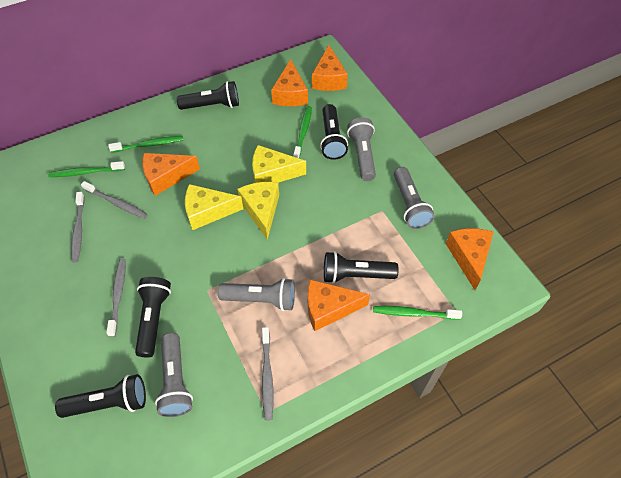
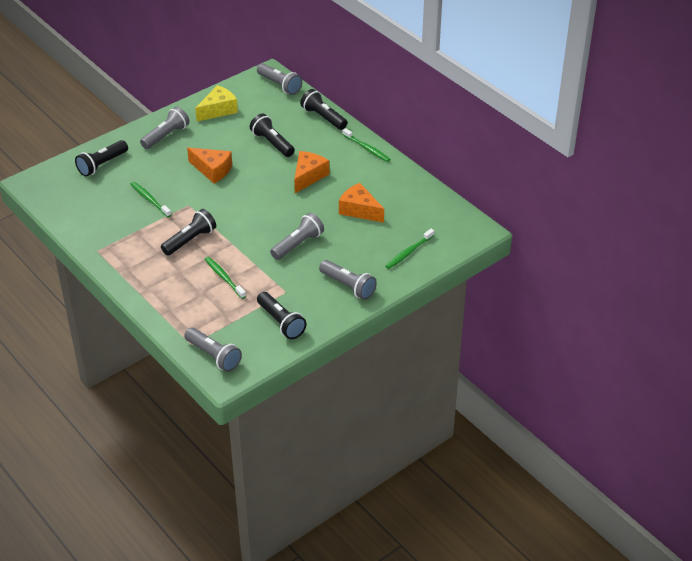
grey flashlight: 4 -> 5
grey toothbrush: 4 -> 0
orange cheese: 5 -> 3
yellow cheese: 3 -> 1

